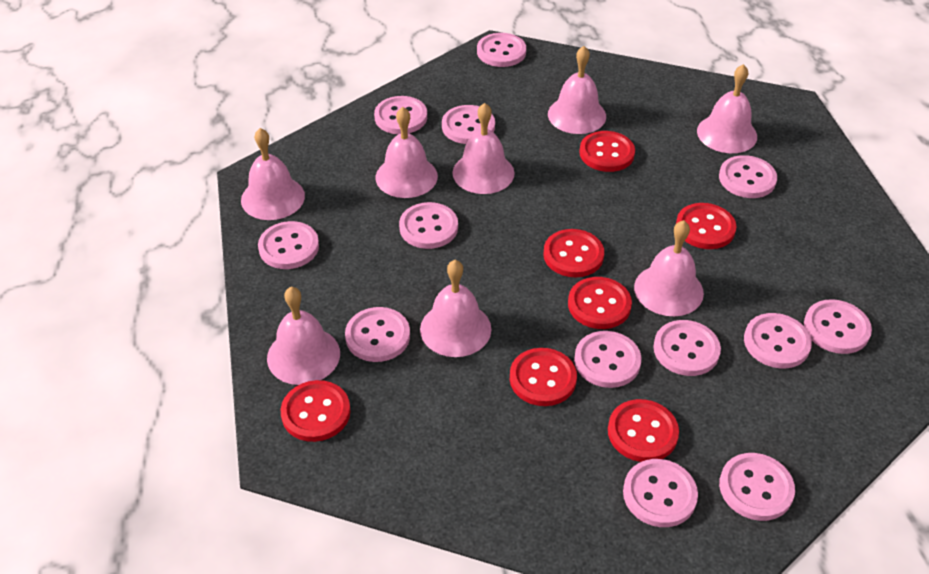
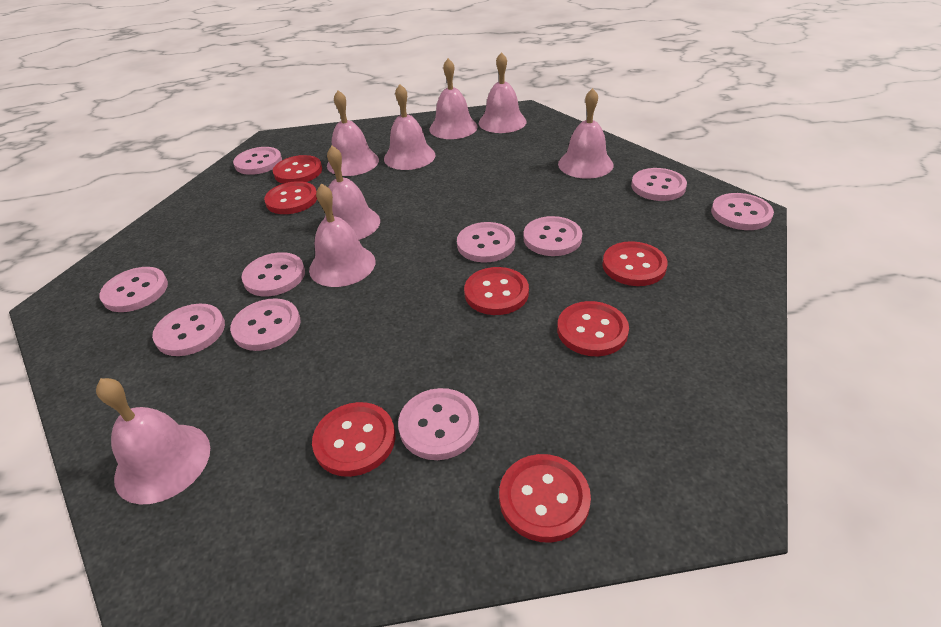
pink button: 13 -> 10

